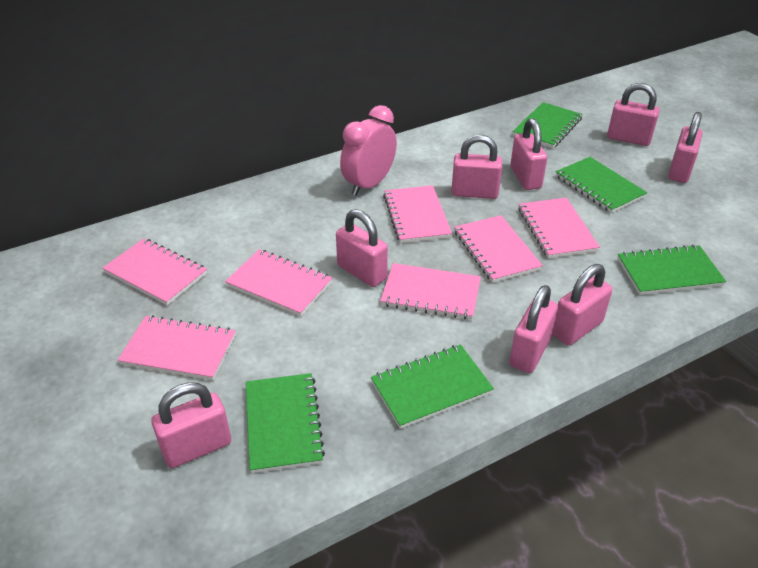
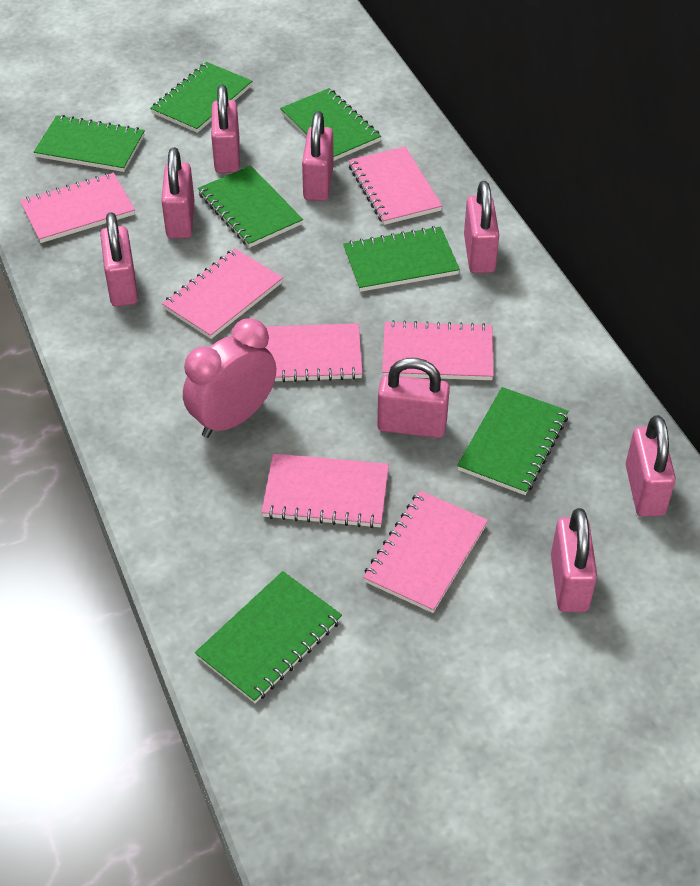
green notebook: 5 -> 7

